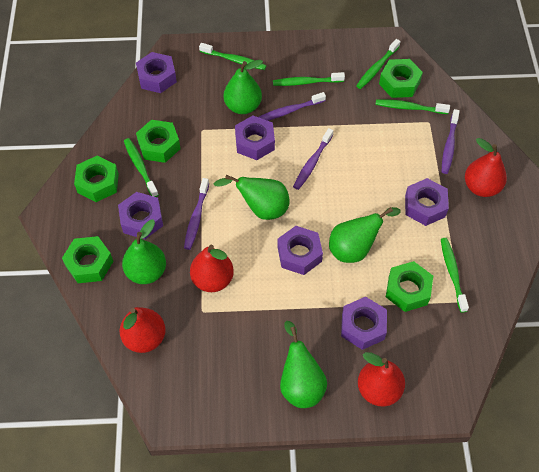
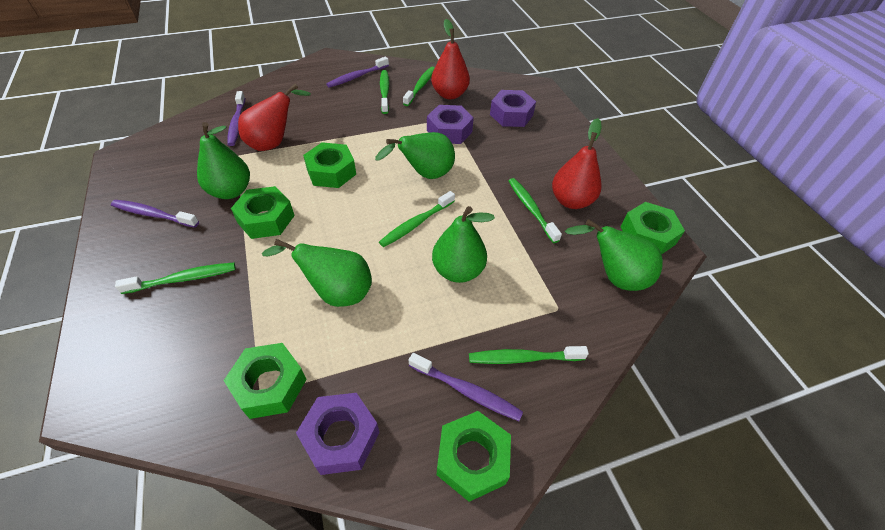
purple nut: 6 -> 3
red pear: 4 -> 3

